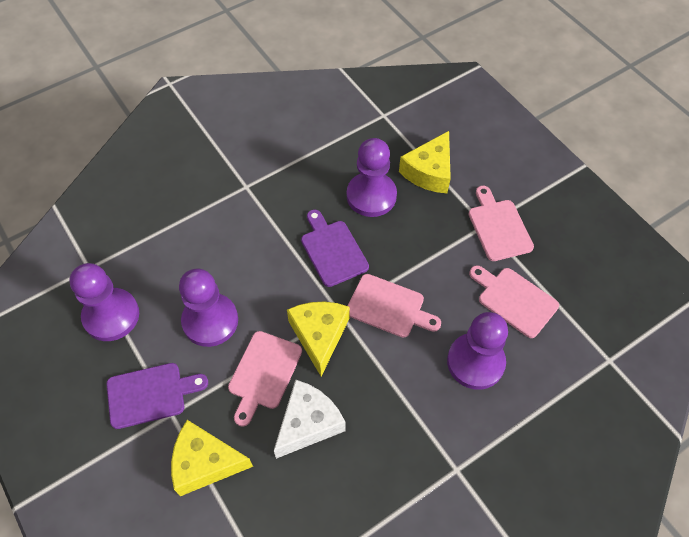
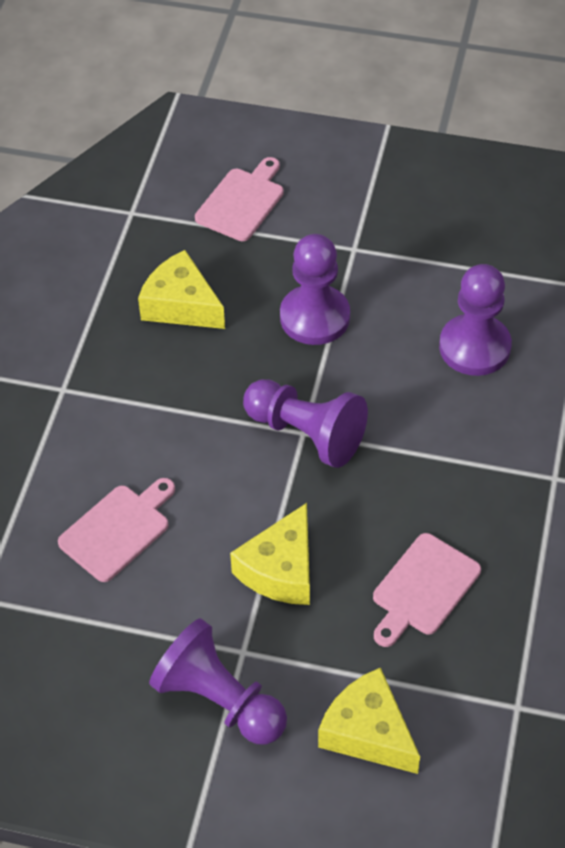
pink cutting board: 4 -> 3
purple cutting board: 2 -> 0
white cheese: 1 -> 0

